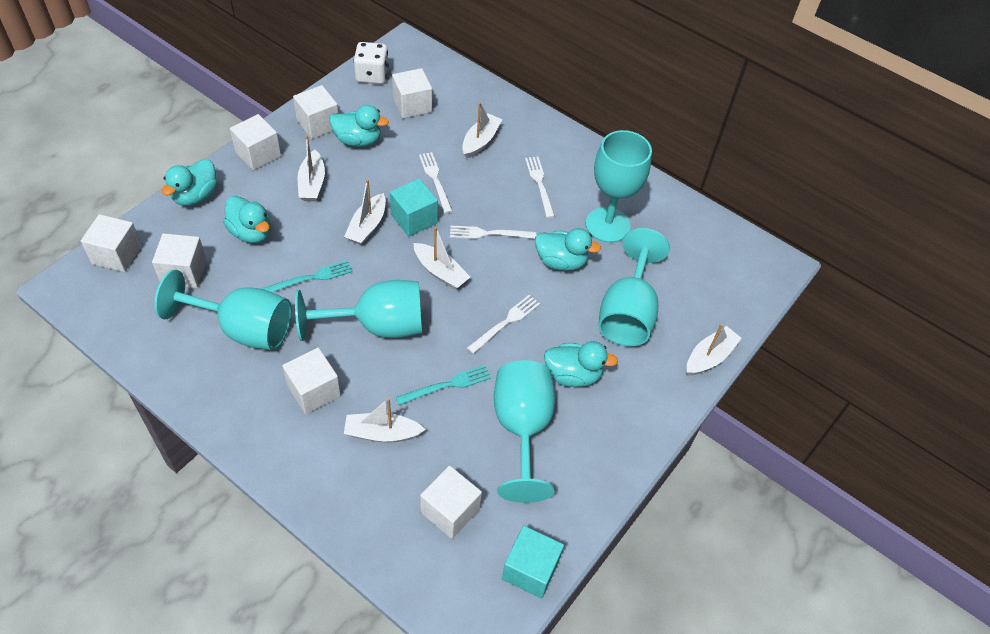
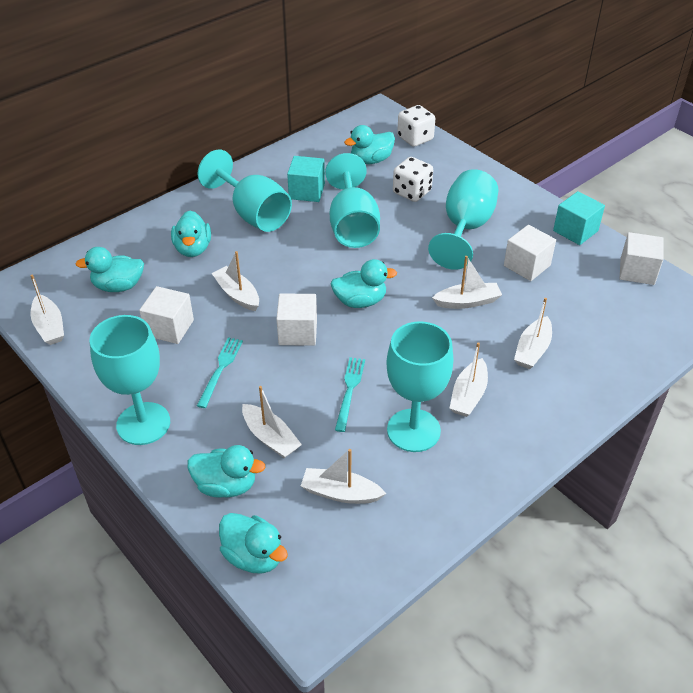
turquoise duck: 5 -> 6
white boat: 6 -> 7
white cube: 7 -> 4
white dice: 1 -> 2
white fork: 4 -> 0

